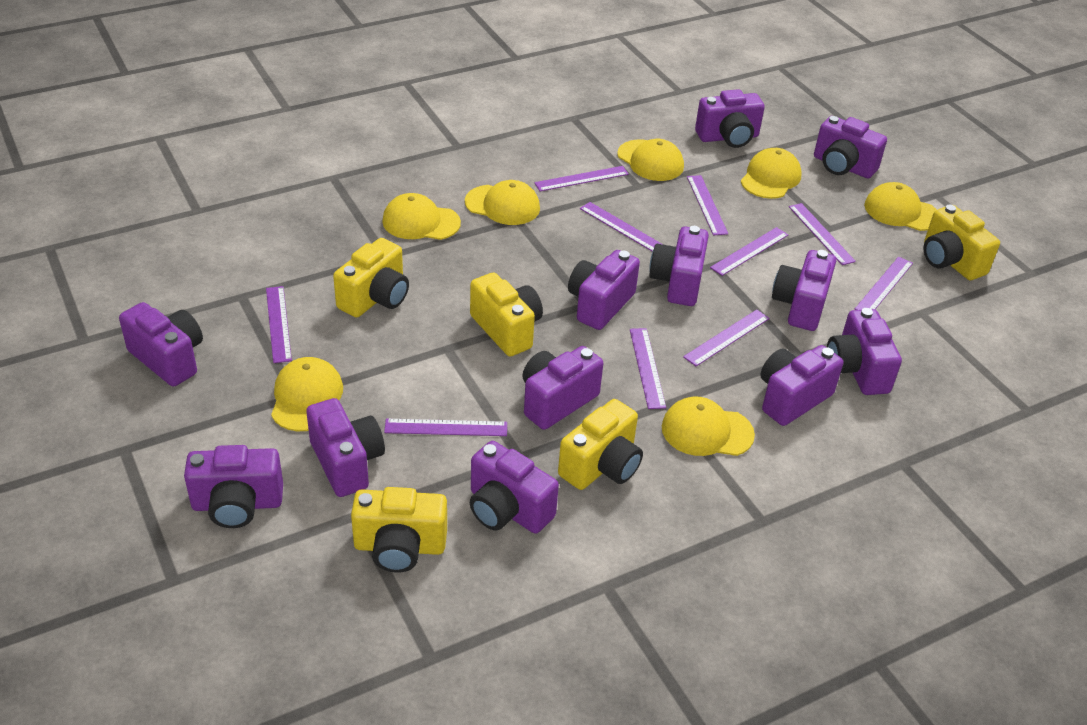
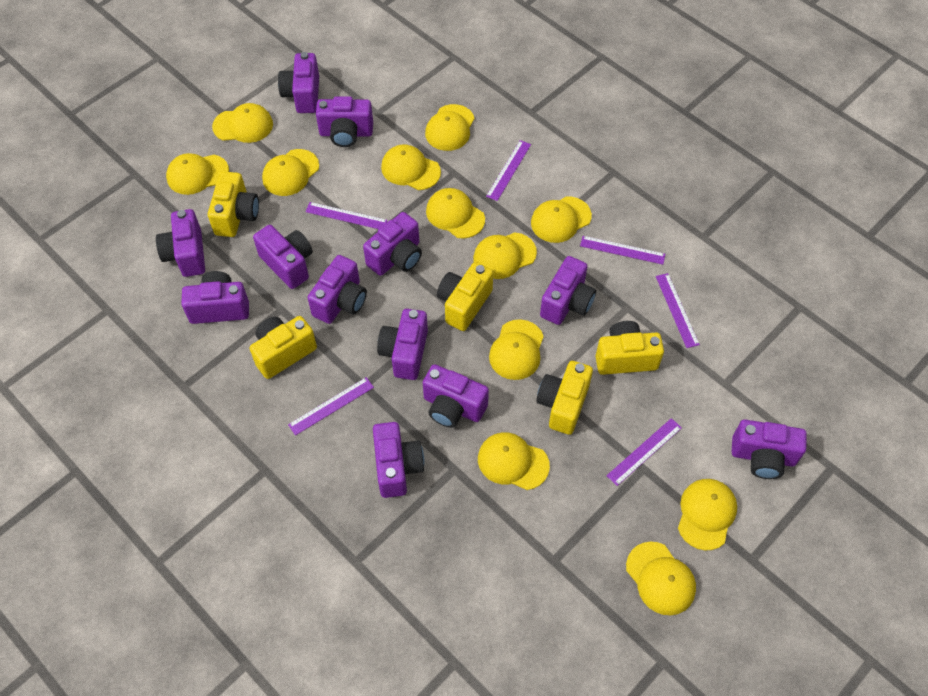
purple ruler: 10 -> 6
yellow cap: 7 -> 12

